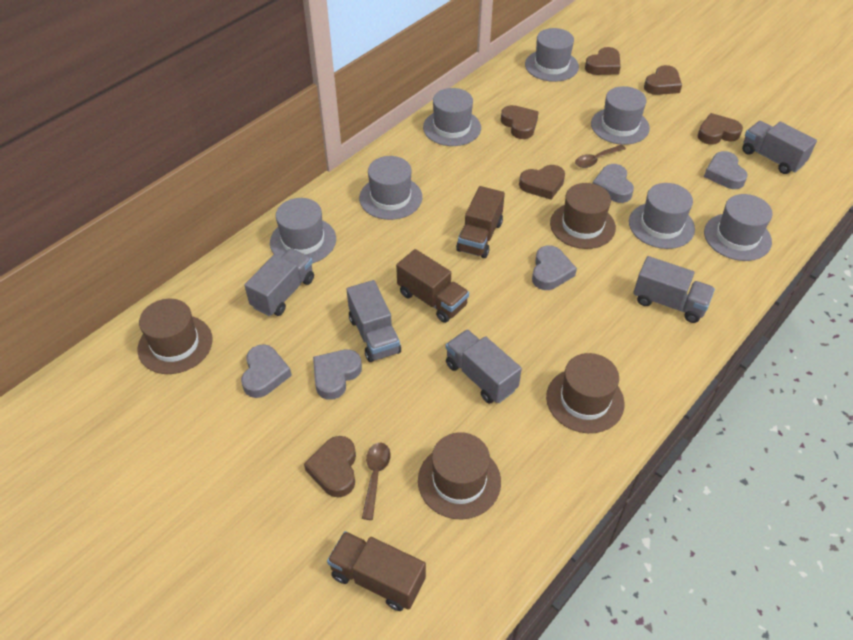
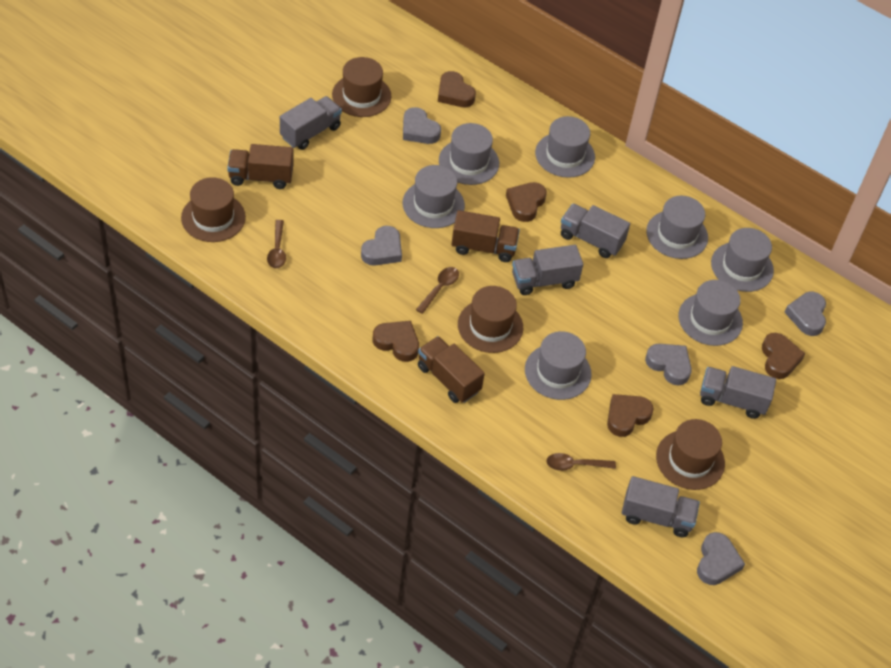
brown heart: 6 -> 5
brown spoon: 2 -> 3

